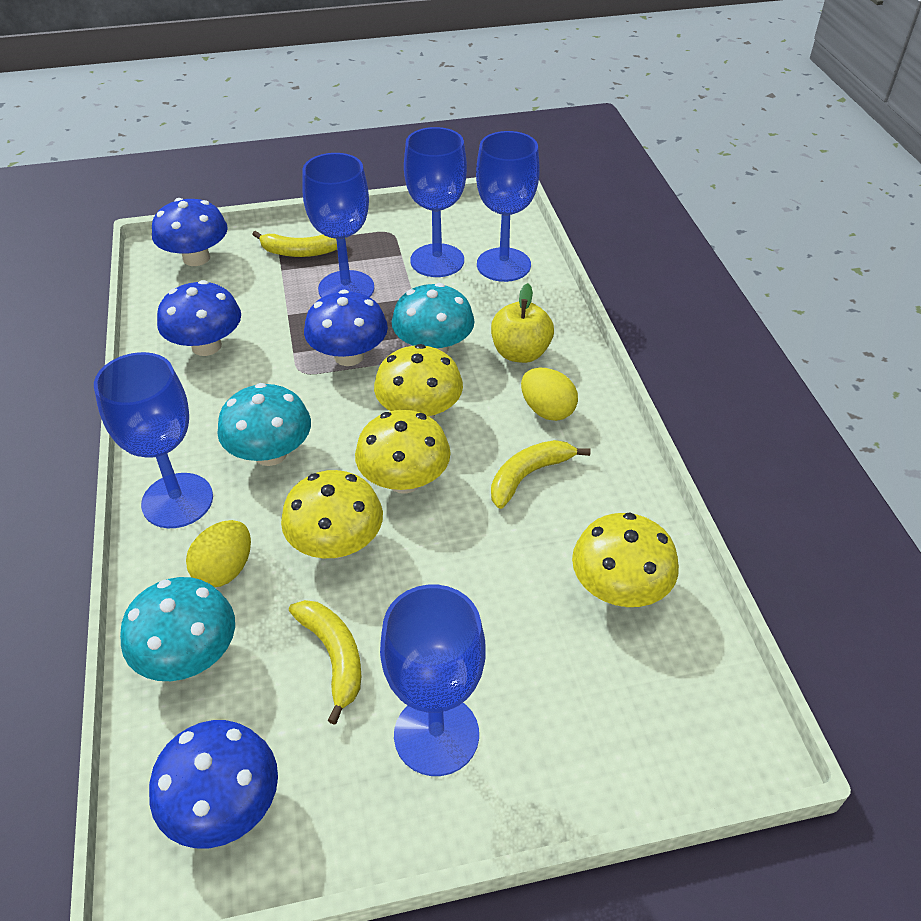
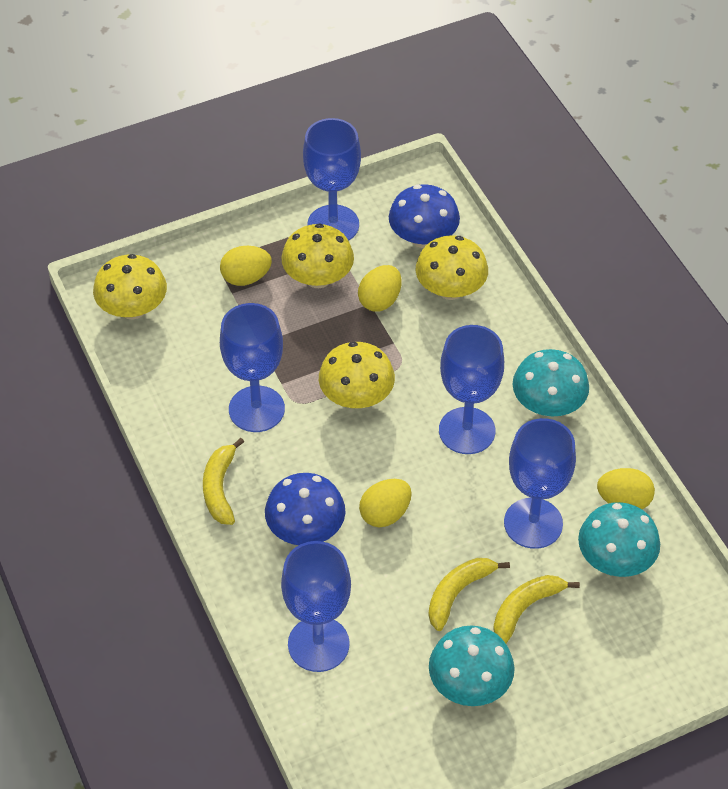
blue mushroom: 4 -> 2
yellow apple: 1 -> 0
yellow egg: 2 -> 4

